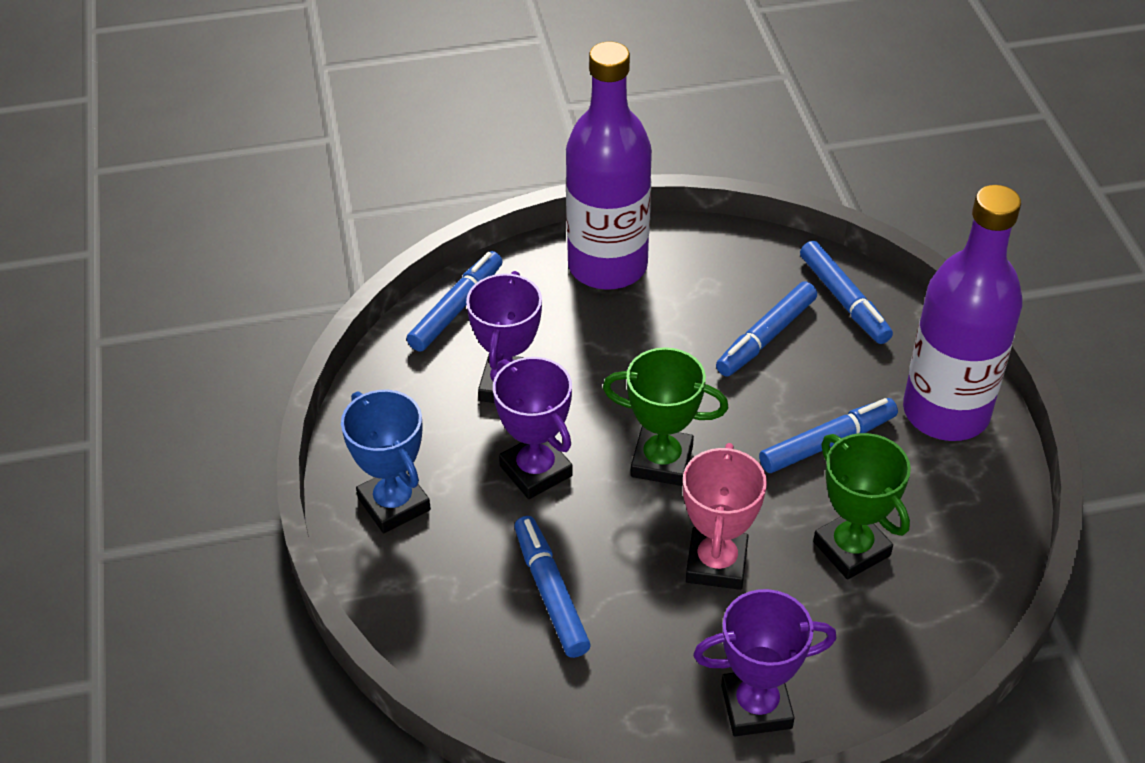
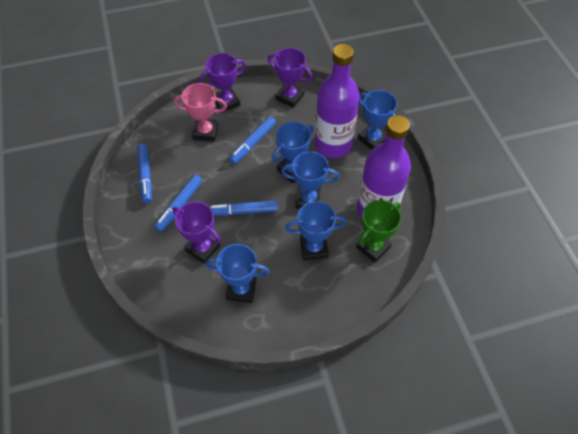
blue marker: 5 -> 4
blue trophy: 1 -> 5
green trophy: 2 -> 1

